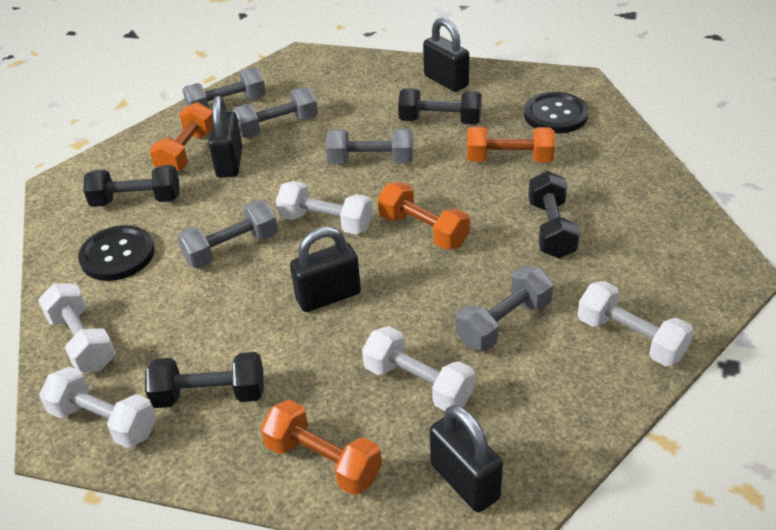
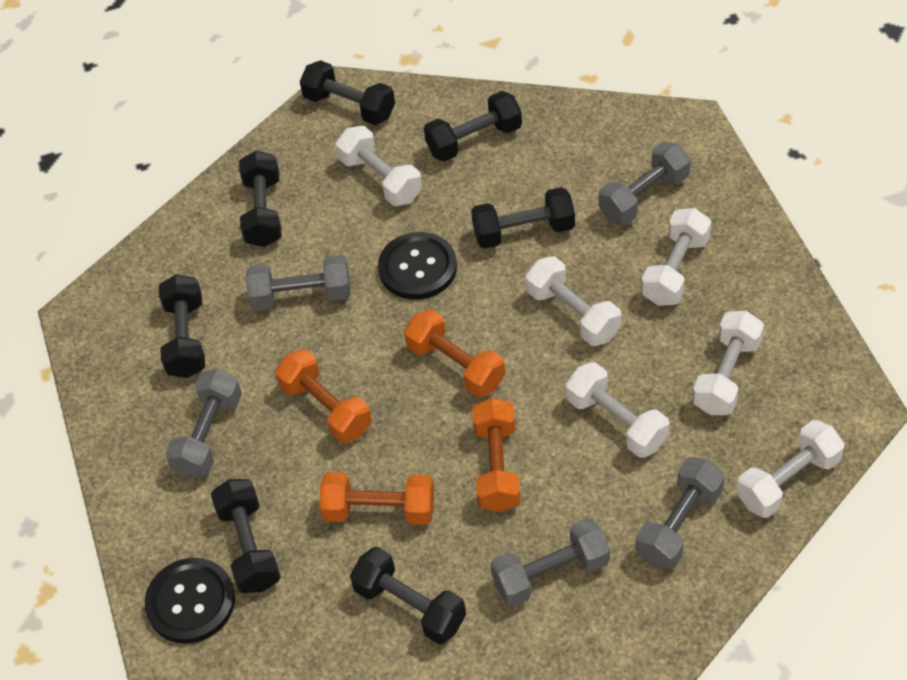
black dumbbell: 4 -> 7
black padlock: 4 -> 0
white dumbbell: 5 -> 6

